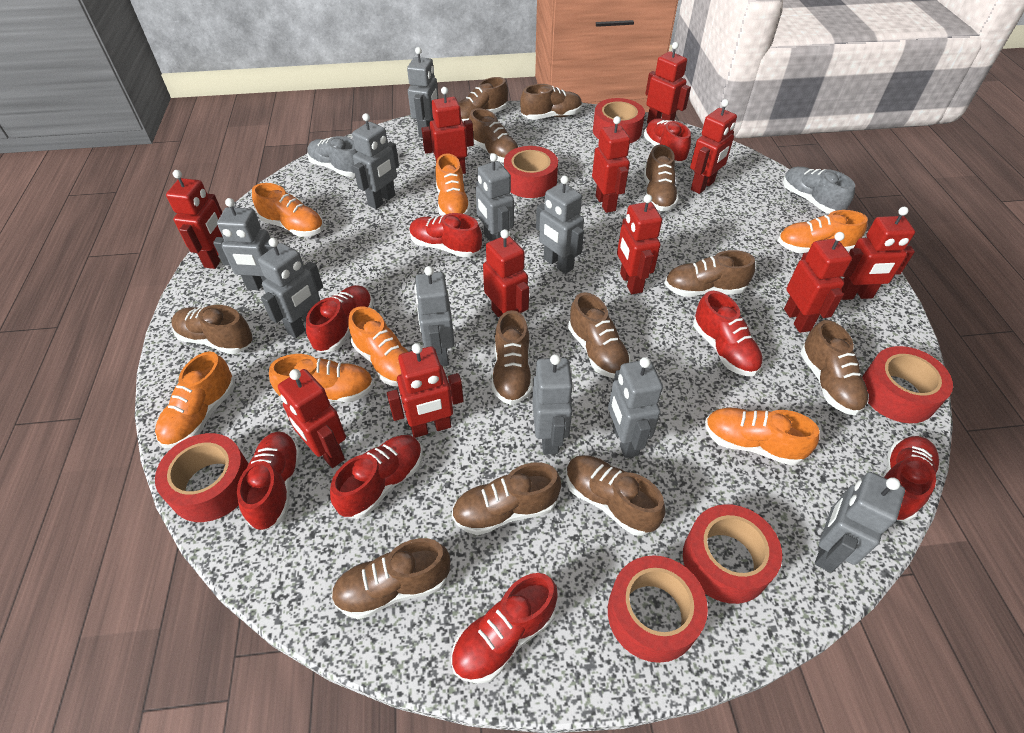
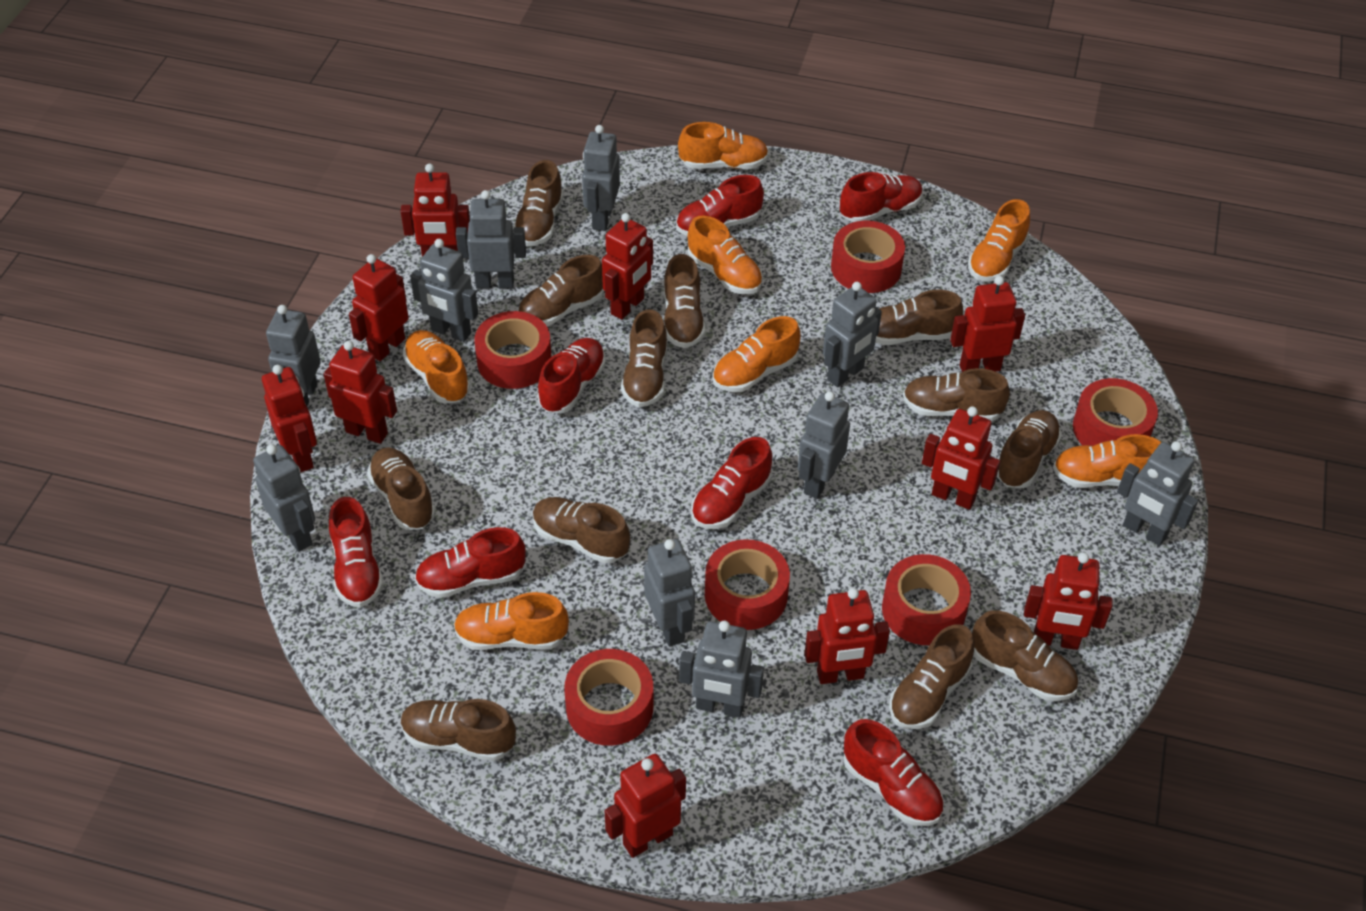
grey shoe: 2 -> 0
red robot: 11 -> 10
red shoe: 8 -> 7

